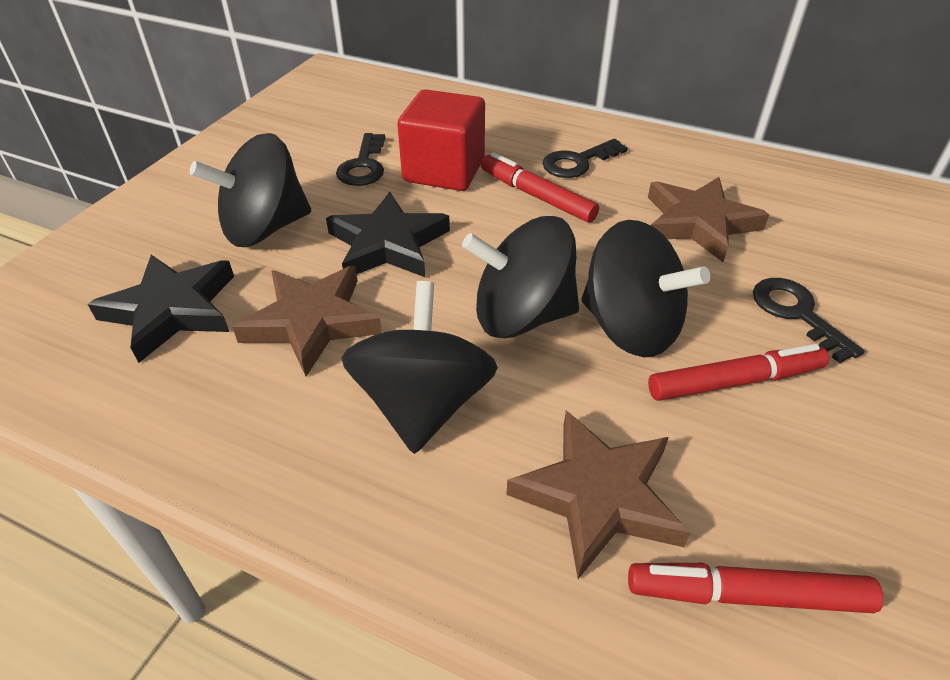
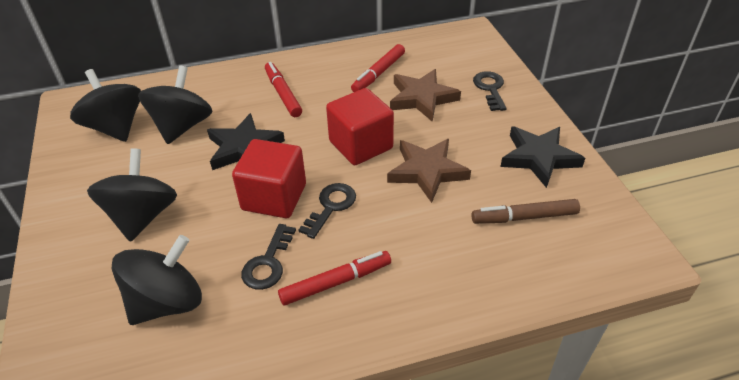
brown marker: 0 -> 1
brown star: 3 -> 2
red cube: 1 -> 2

